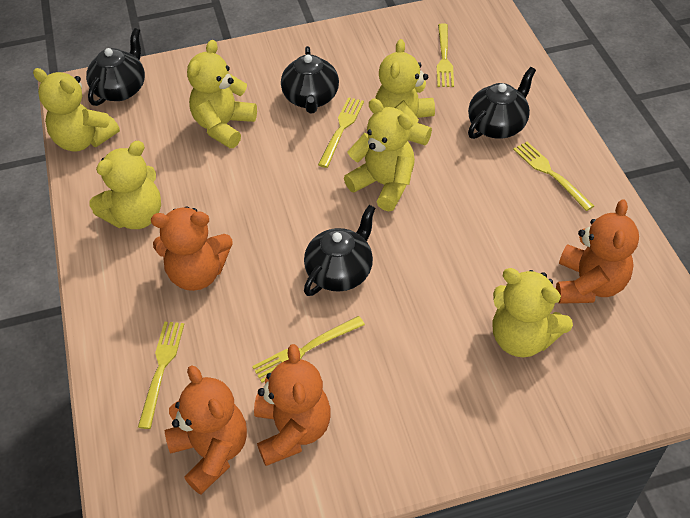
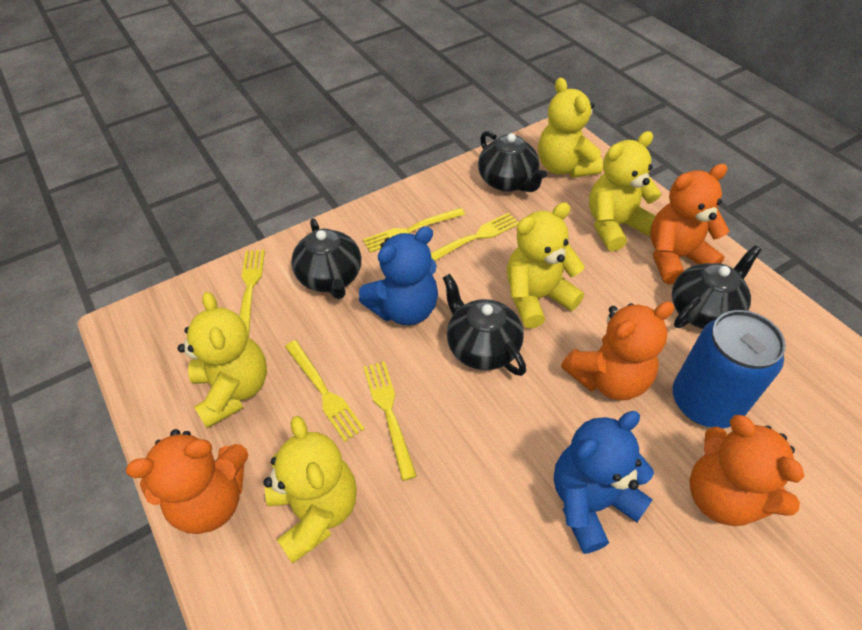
blue can: 0 -> 1
blue teddy bear: 0 -> 2
yellow teddy bear: 6 -> 5

